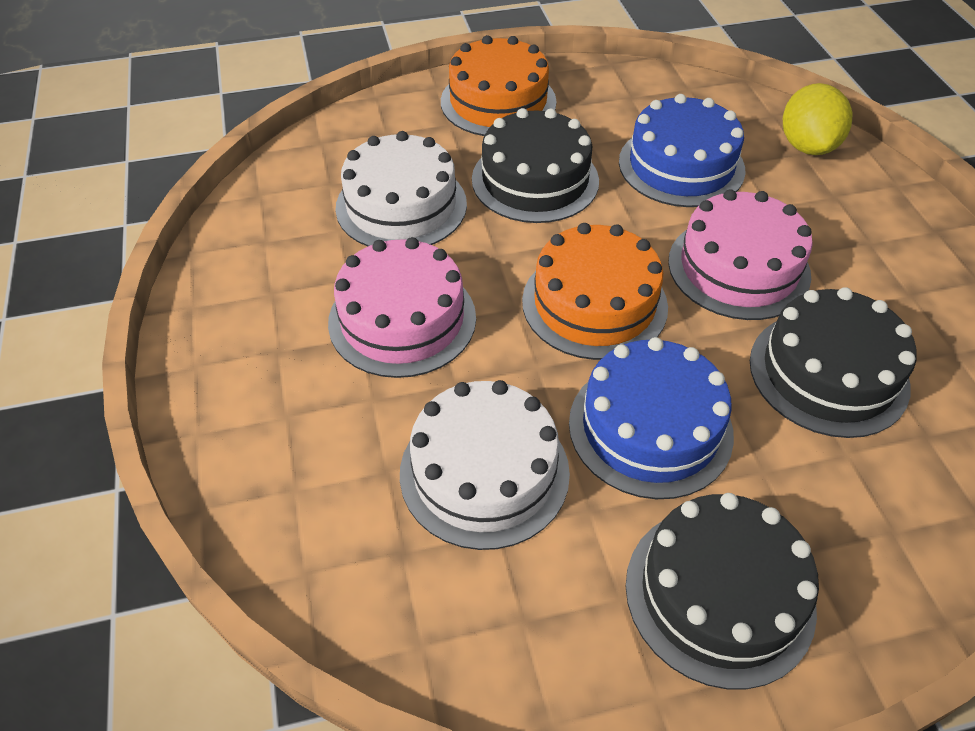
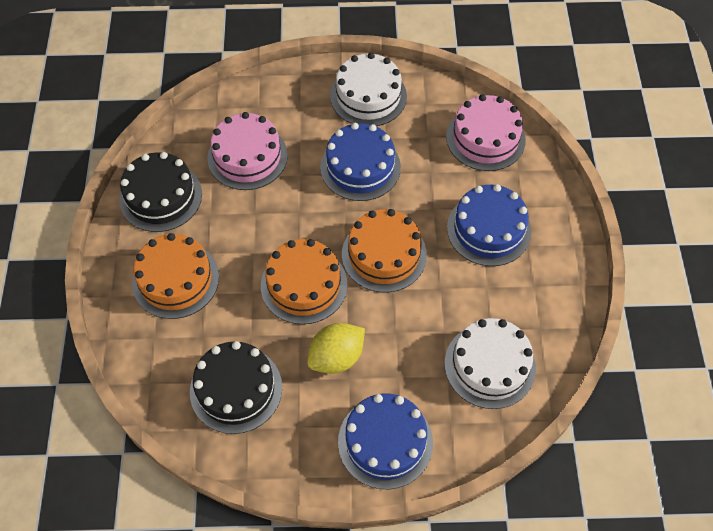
black cake: 3 -> 2
blue cake: 2 -> 3
orange cake: 2 -> 3

